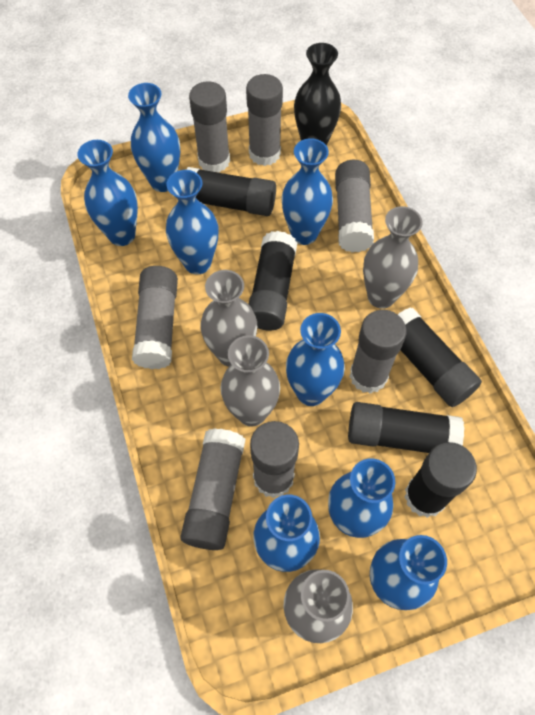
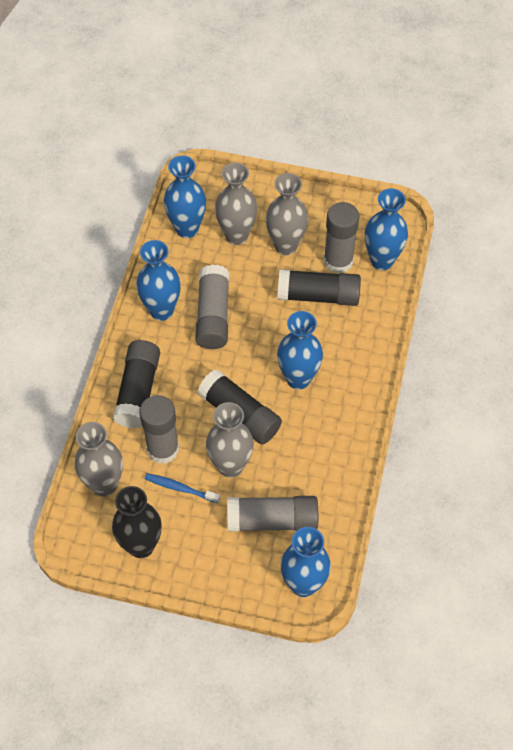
black glue stick: 5 -> 3
blue toothbrush: 0 -> 1
blue vase: 8 -> 5
grey glue stick: 7 -> 4

